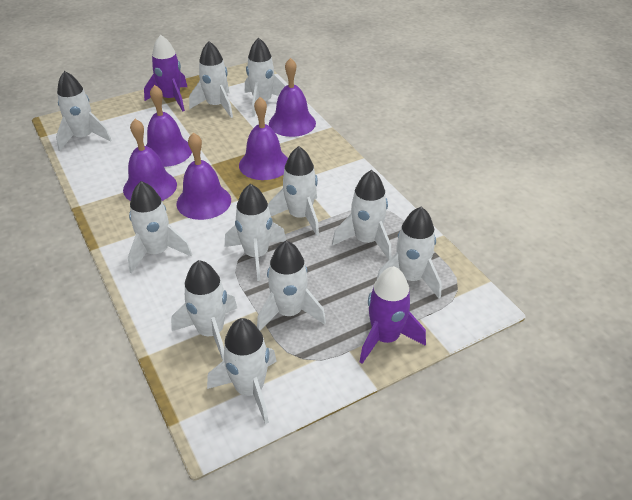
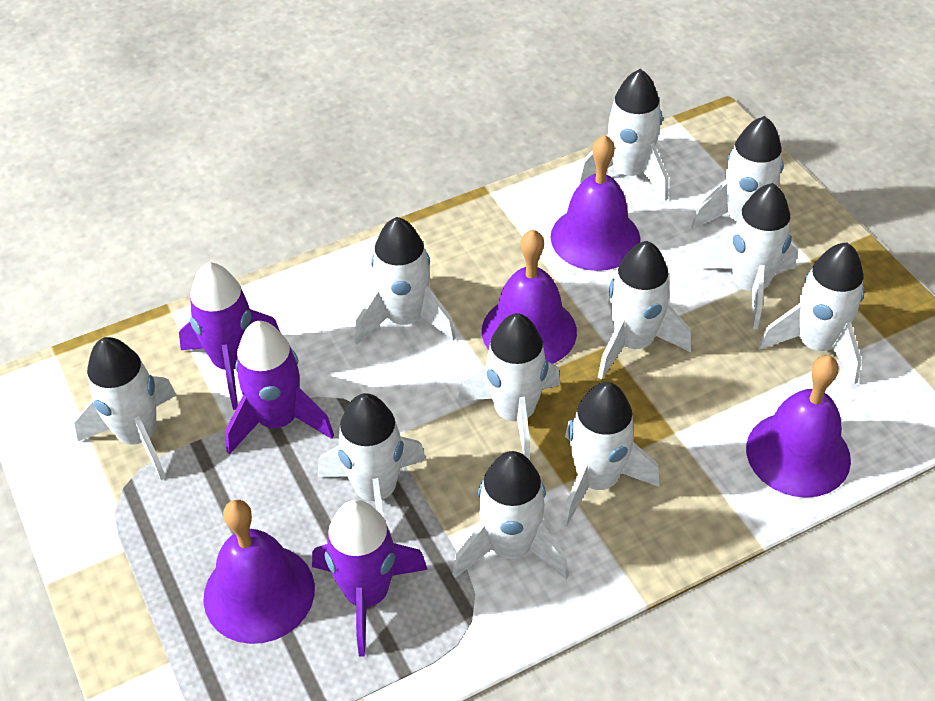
purple bell: 5 -> 4
purple rocket: 2 -> 3

